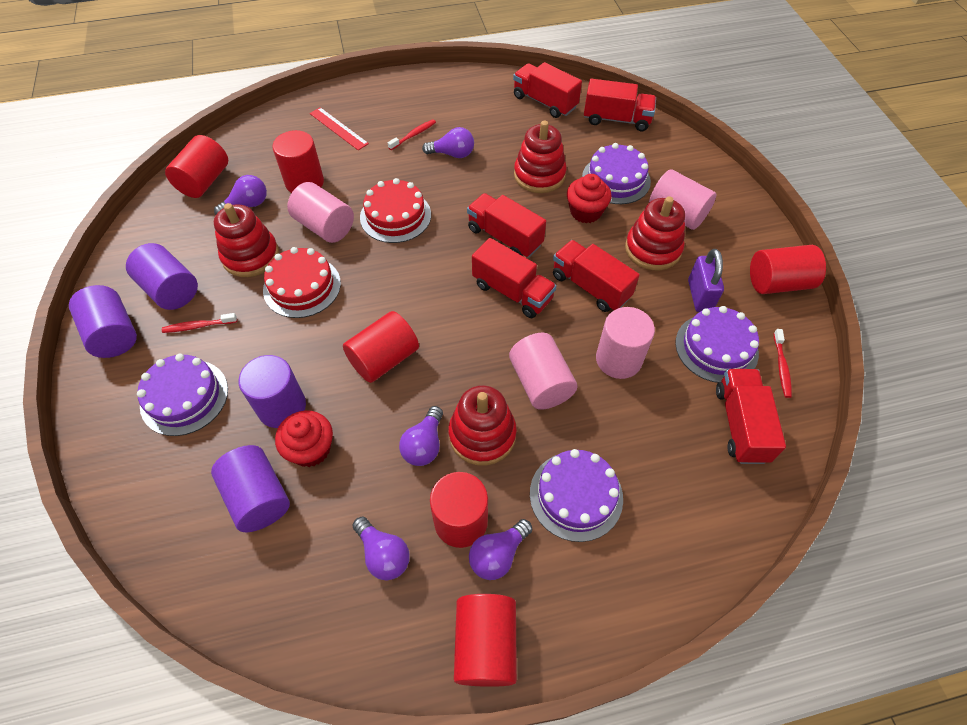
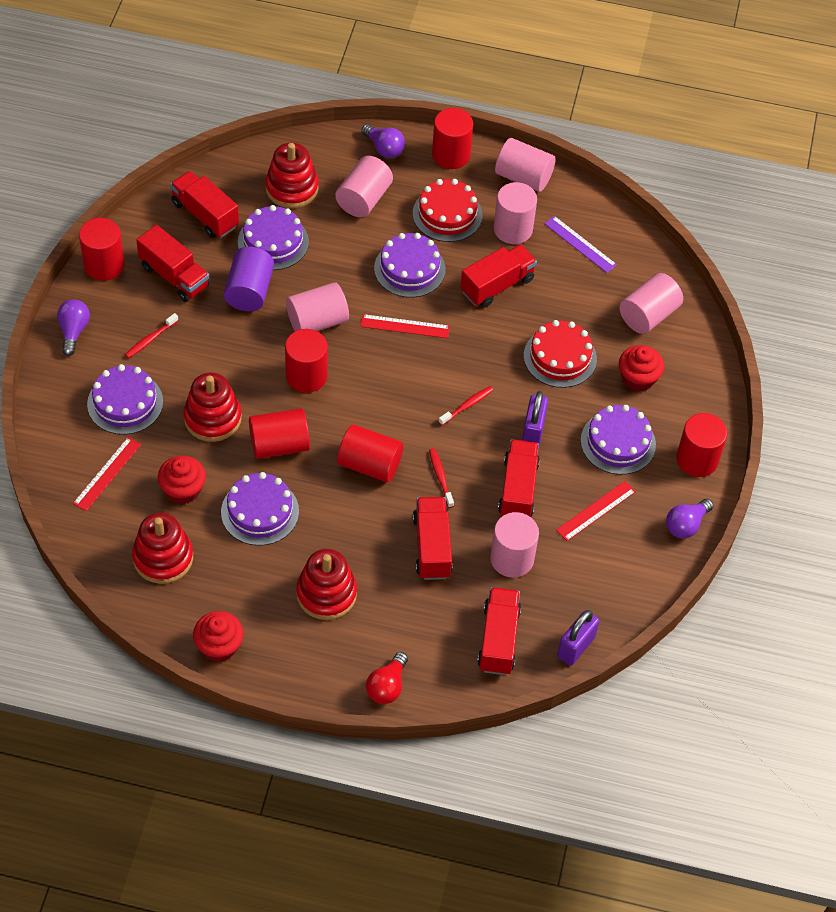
pink cylinder: 4 -> 6
purple cake: 4 -> 5
purple cylinder: 4 -> 1
purple light bulb: 5 -> 3
purple padlock: 1 -> 2
purple ruler: 0 -> 1
red cupcake: 2 -> 3
red light bulb: 0 -> 1
red ruler: 1 -> 3

